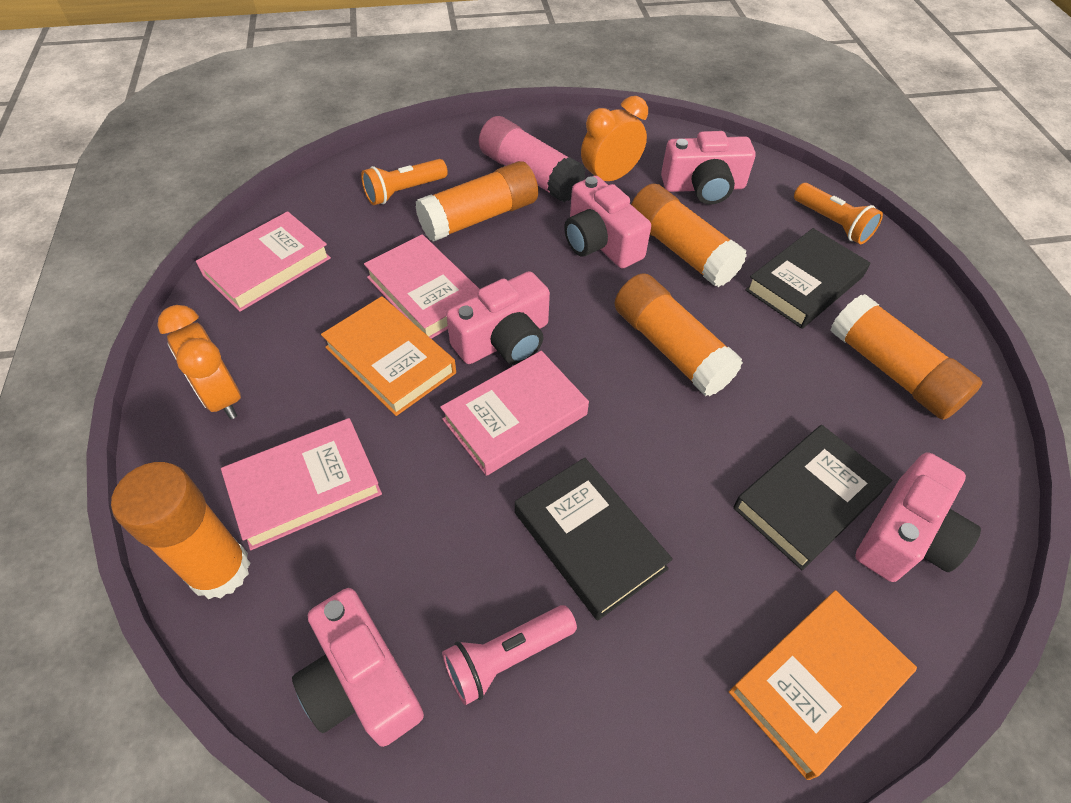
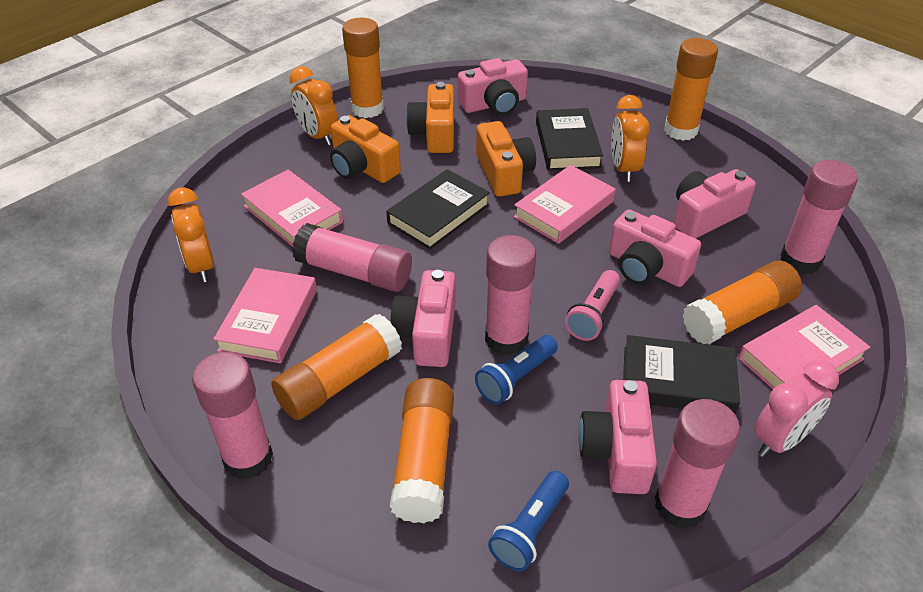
blue flashlight: 0 -> 2
orange book: 2 -> 0
orange camera: 0 -> 3
orange clock: 2 -> 3
orange flashlight: 2 -> 0
pink clock: 0 -> 1
pink glue stick: 1 -> 5

